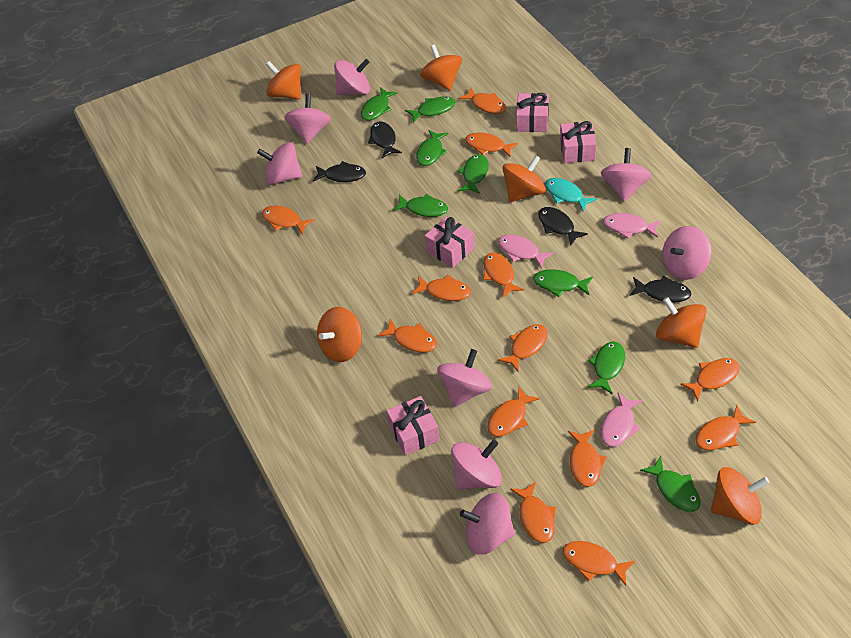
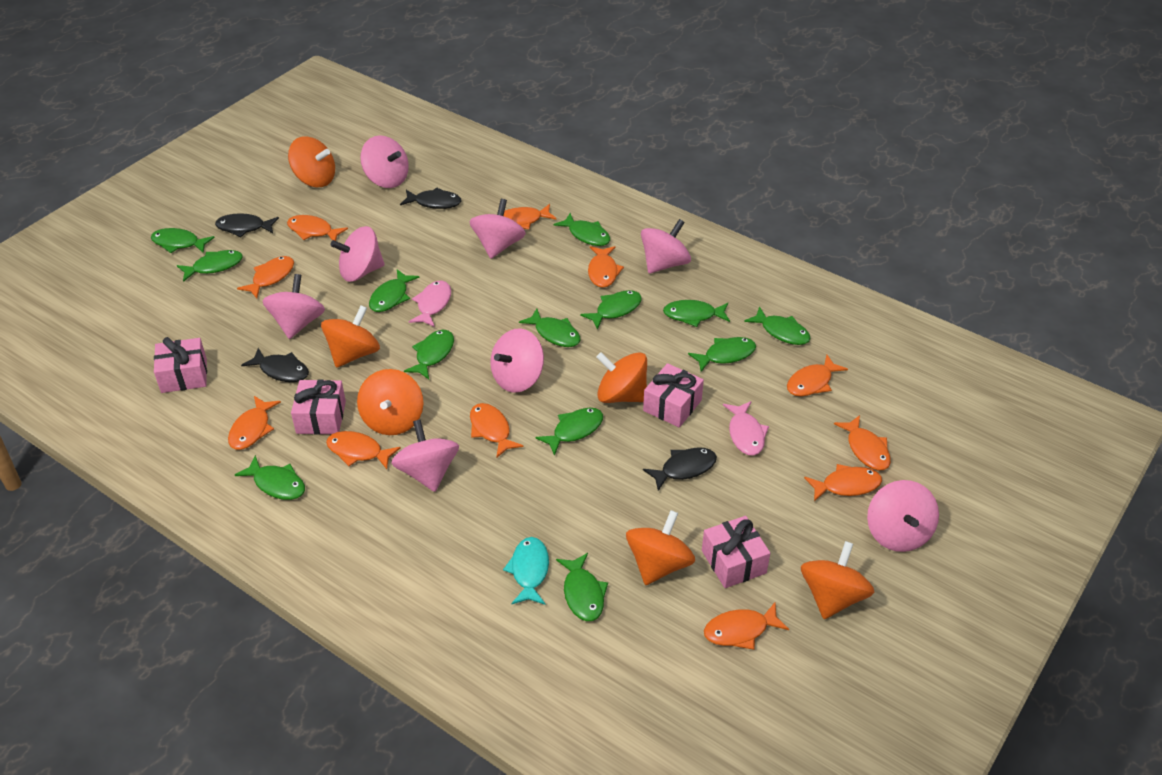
green fish: 8 -> 13
orange fish: 13 -> 11
pink fish: 3 -> 2

